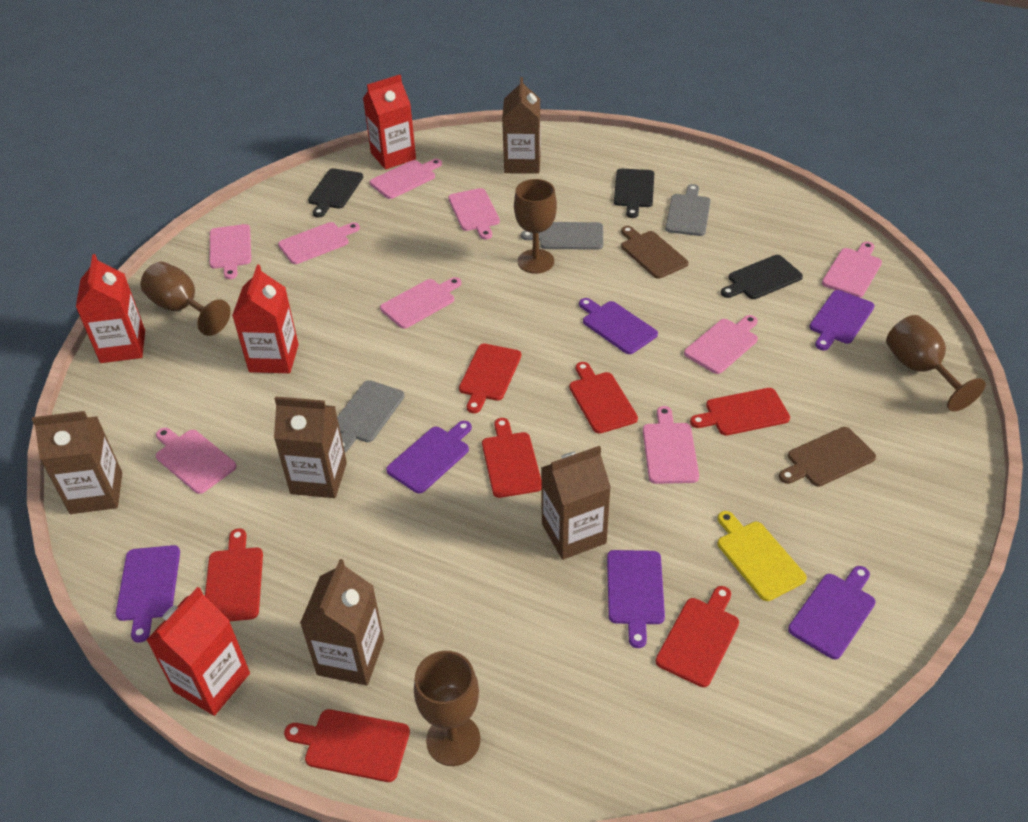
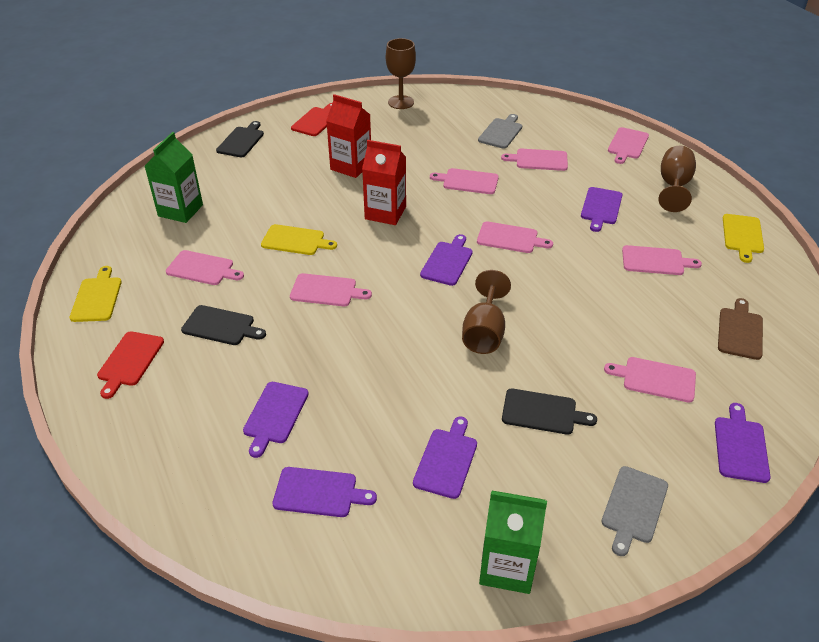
brown carton: 5 -> 0
brown cutting board: 2 -> 1
brown goblet: 4 -> 3
green carton: 0 -> 2
grey cutting board: 3 -> 2
pink cutting board: 9 -> 8
red carton: 4 -> 2
red cutting board: 7 -> 2
yellow cutting board: 1 -> 3

